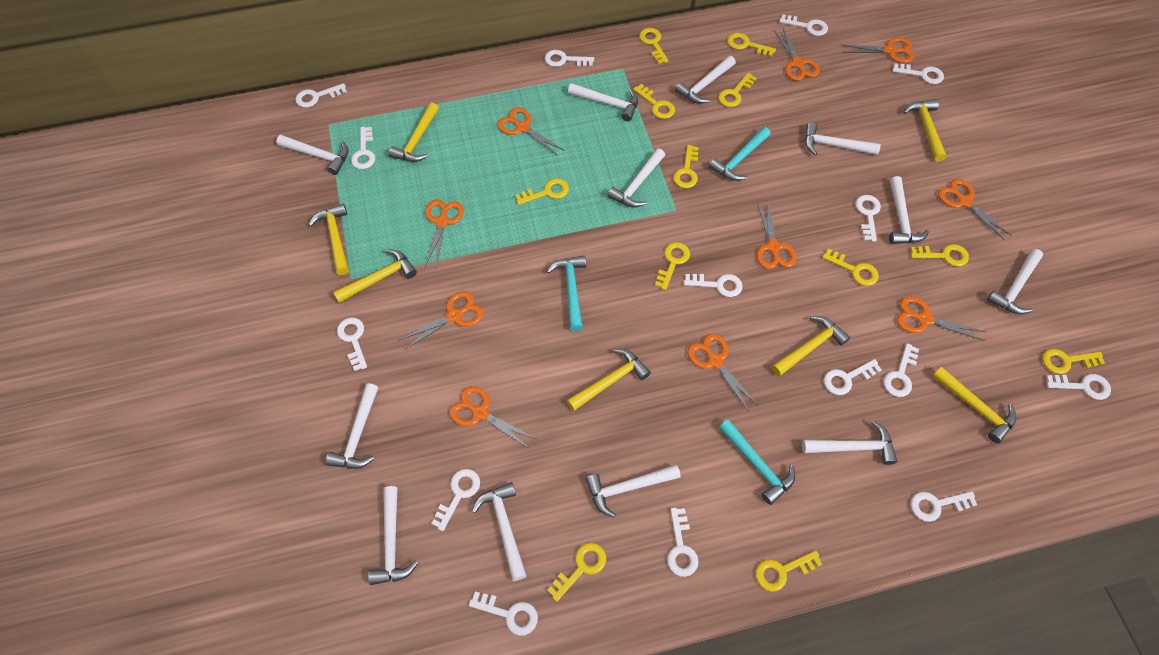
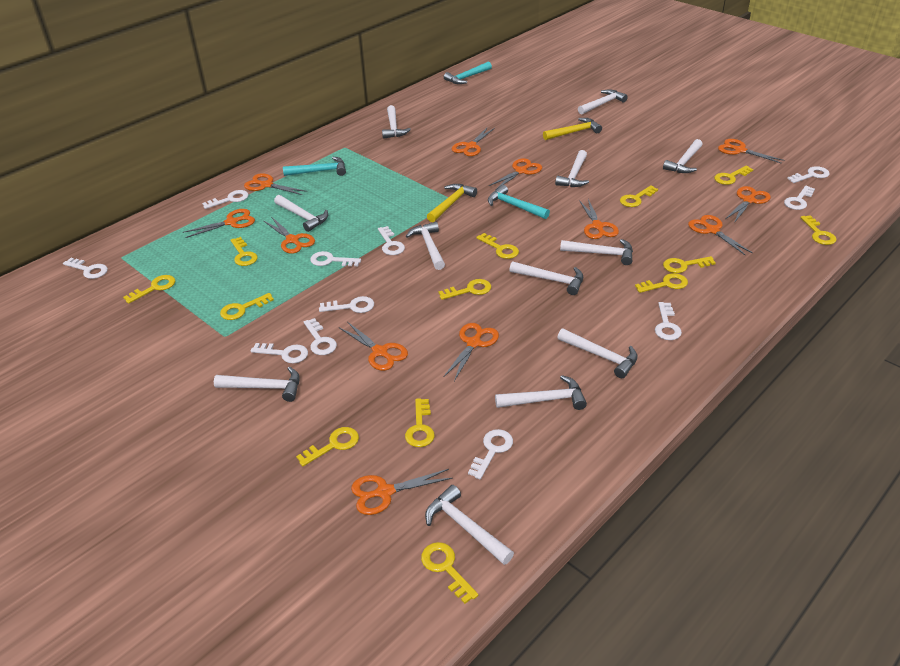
orange scissors: 10 -> 12
white key: 15 -> 11
yellow hammer: 7 -> 2
yellow key: 12 -> 13

